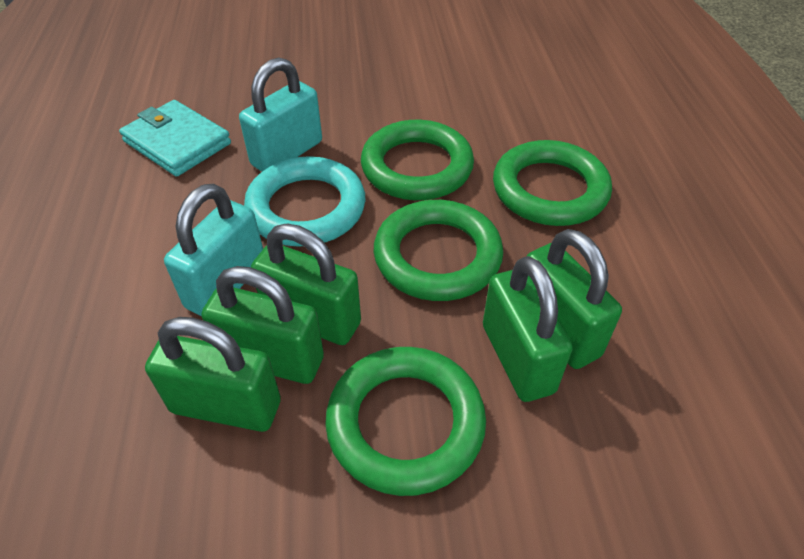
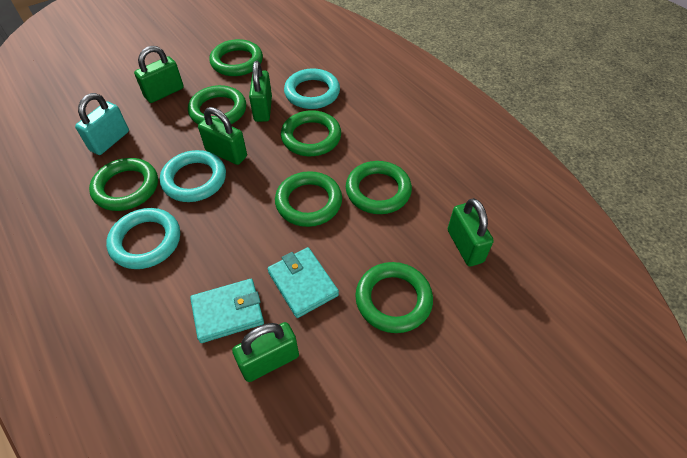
green ring: 4 -> 7
turquoise padlock: 2 -> 1
turquoise ring: 1 -> 3
turquoise wallet: 1 -> 2

